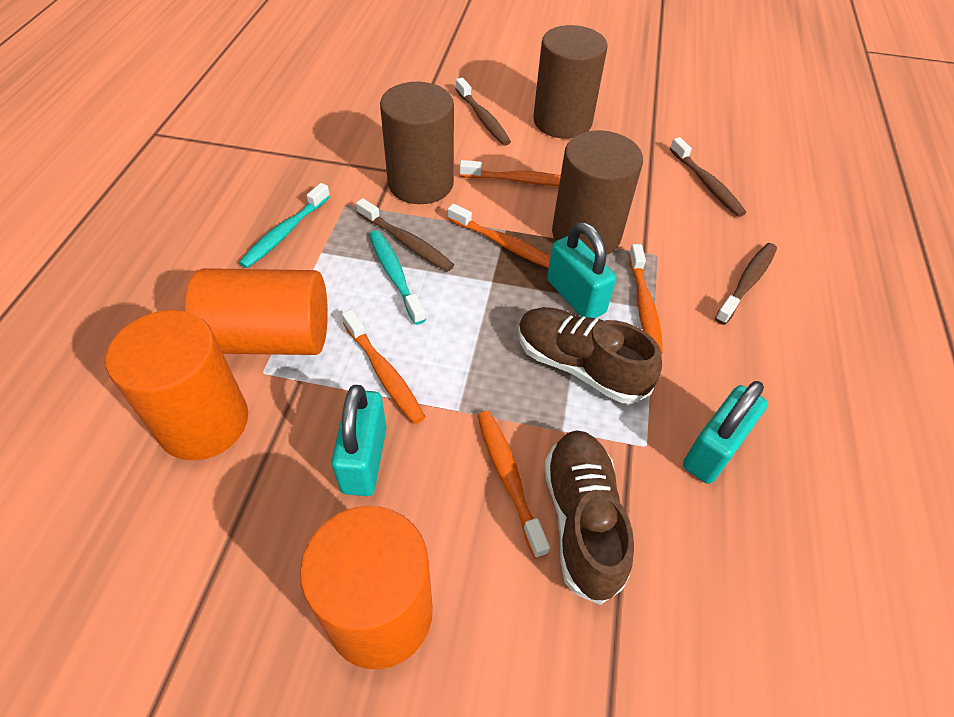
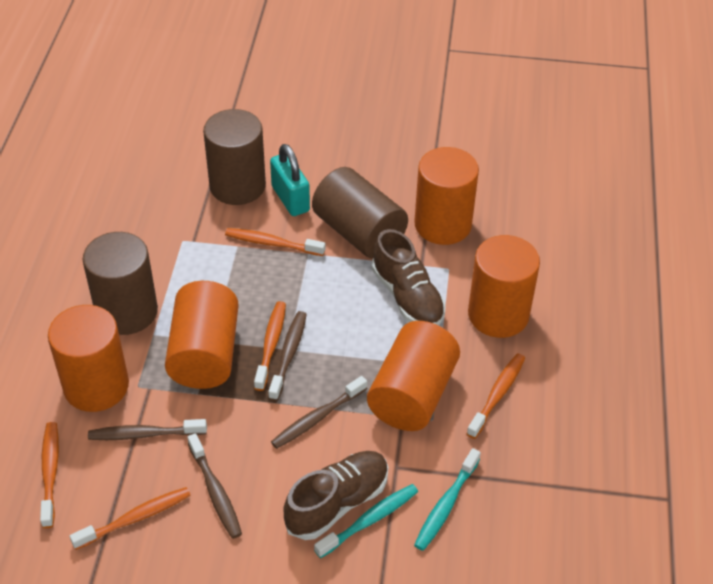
orange cylinder: 3 -> 5
turquoise padlock: 3 -> 1

